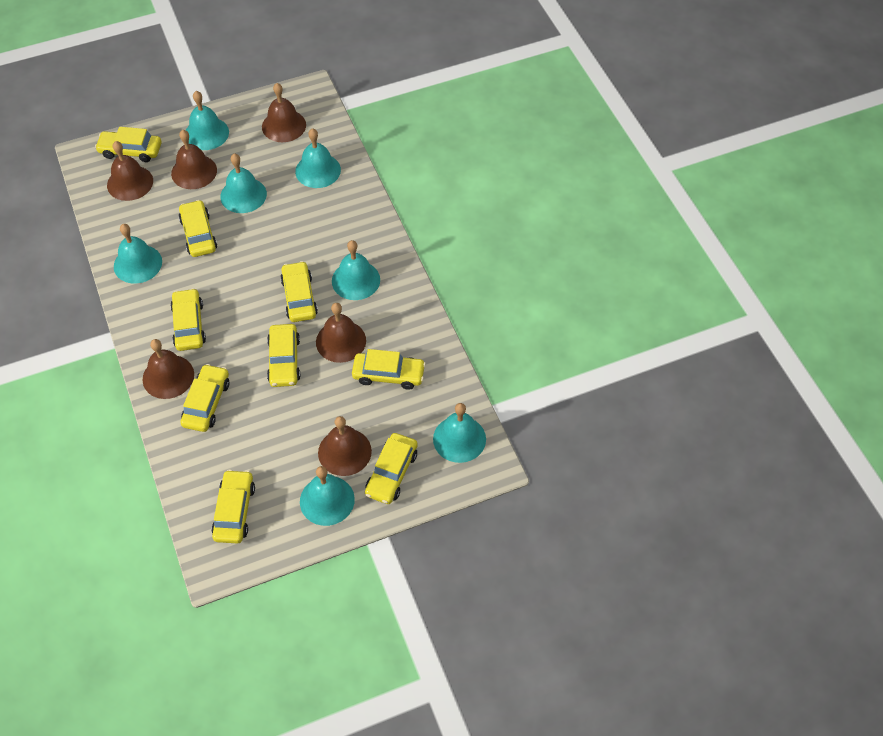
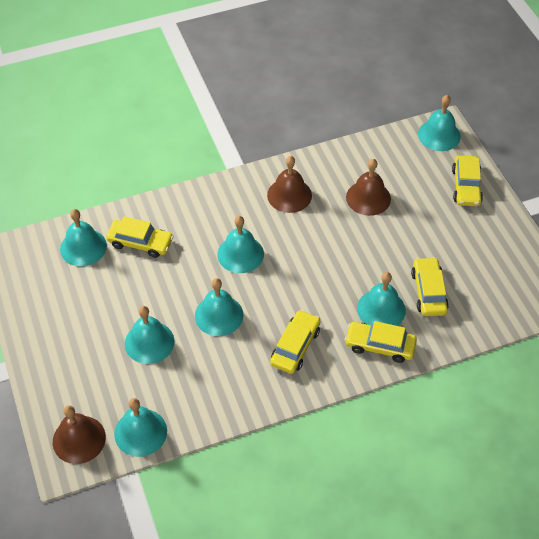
brown bell: 6 -> 3
yellow car: 9 -> 5

